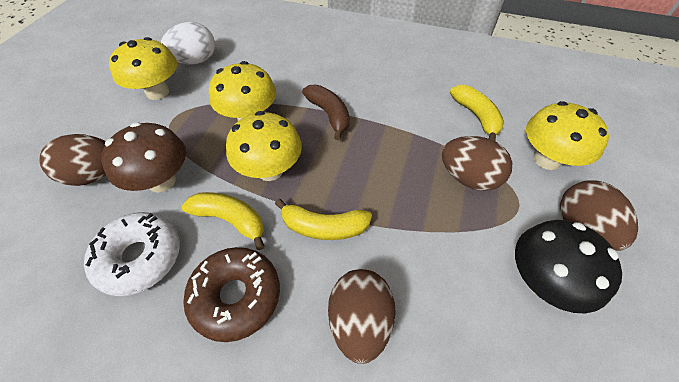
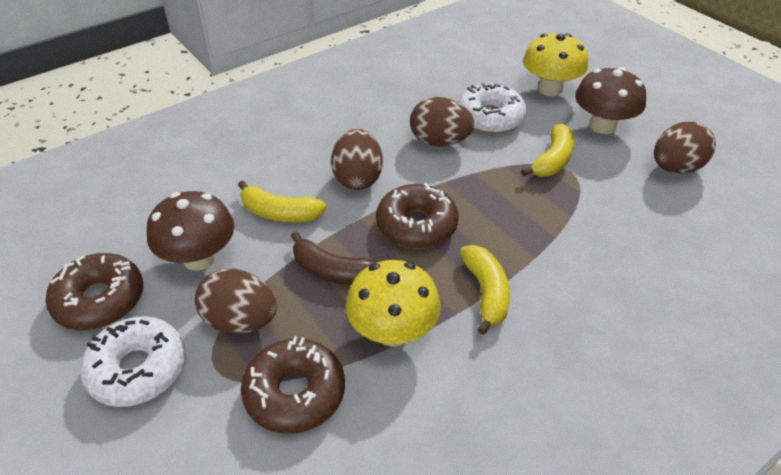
black mushroom: 1 -> 0
brown donut: 1 -> 3
brown mushroom: 1 -> 2
white donut: 1 -> 2
white egg: 1 -> 0
yellow mushroom: 4 -> 2

